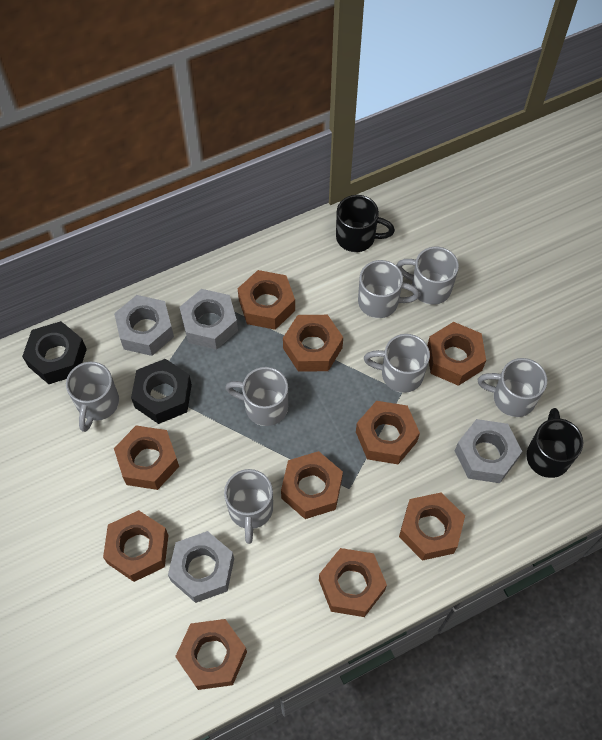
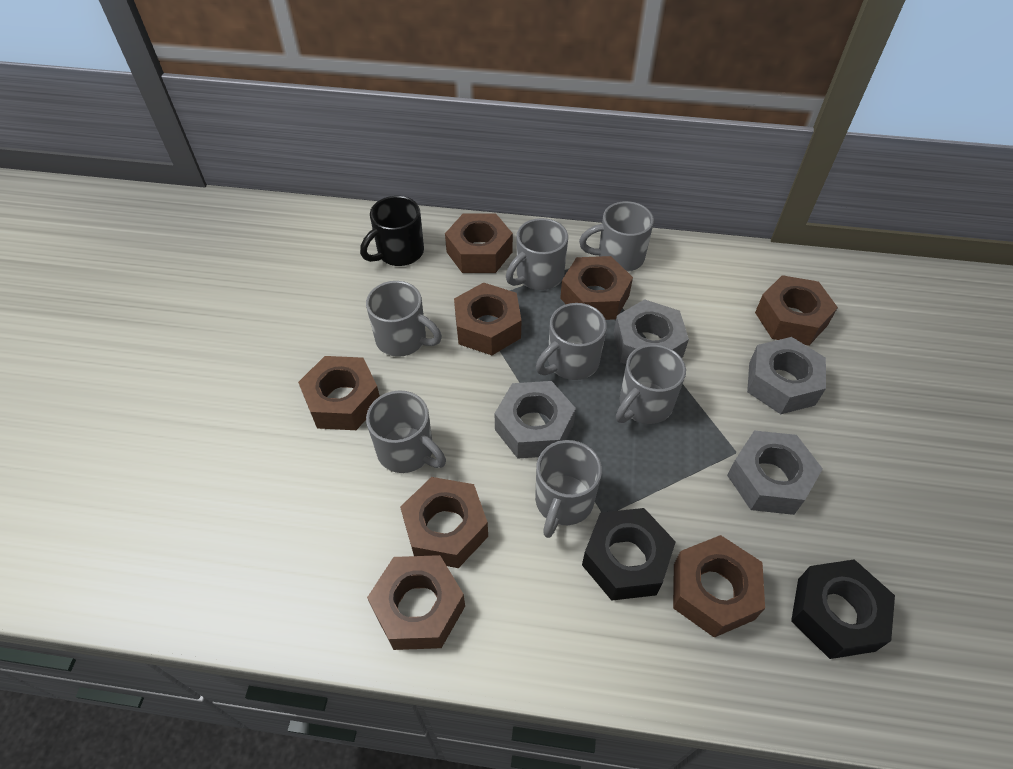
black mug: 2 -> 1
brown nut: 10 -> 8

